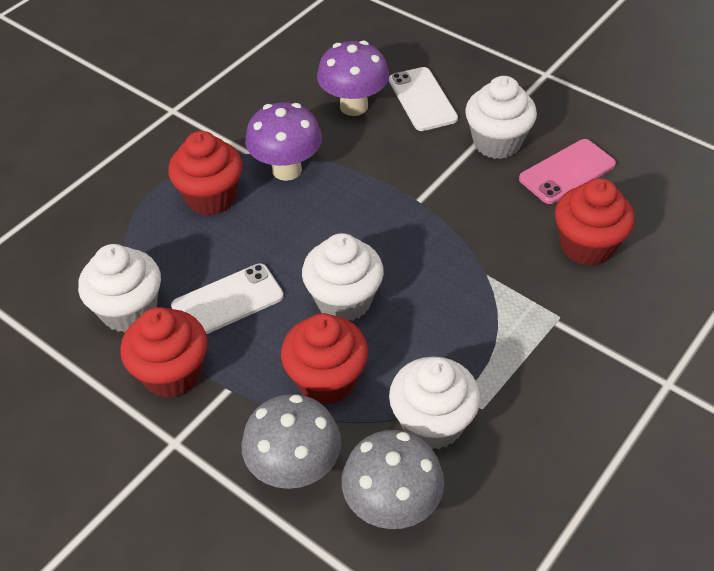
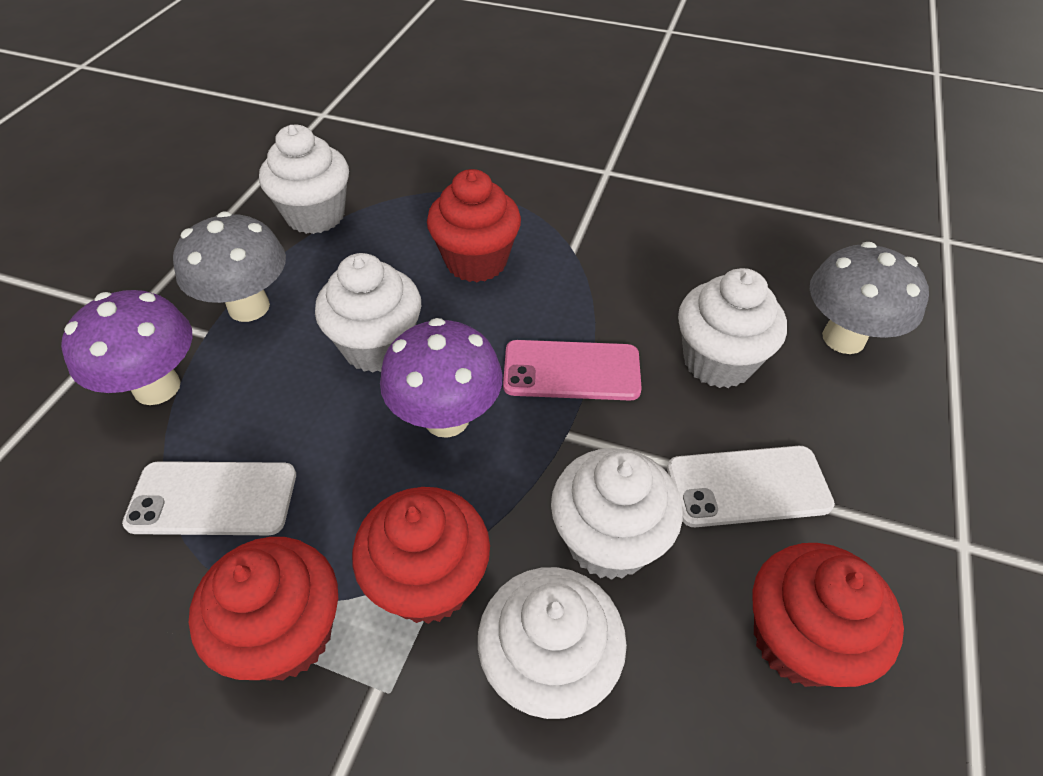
white cupcake: 4 -> 5

